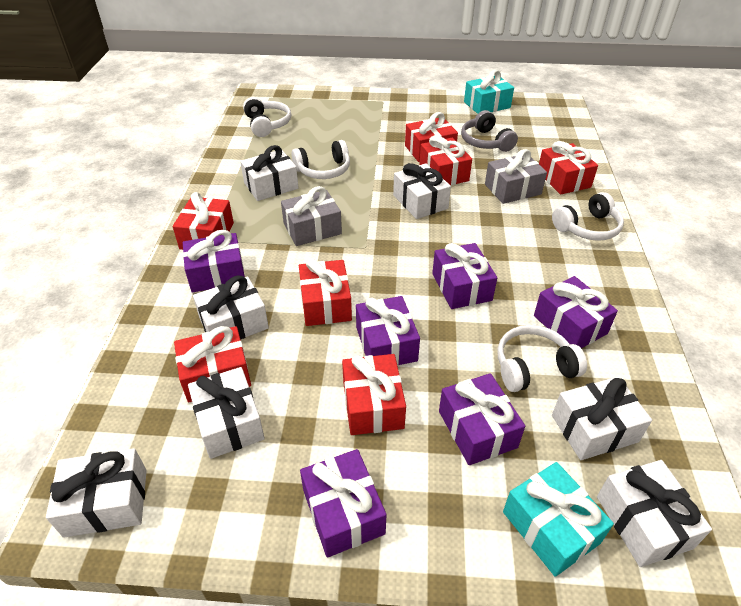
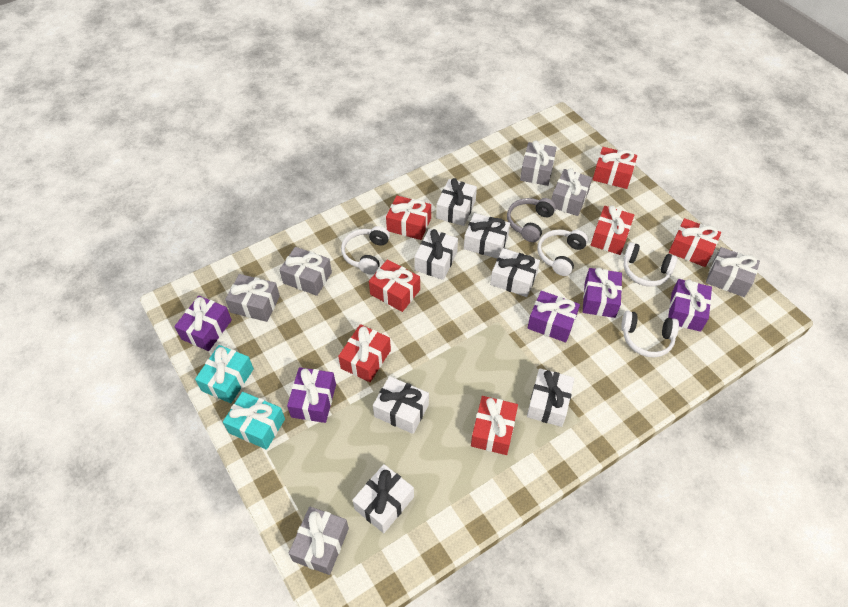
grey gift: 2 -> 6
purple gift: 6 -> 5

